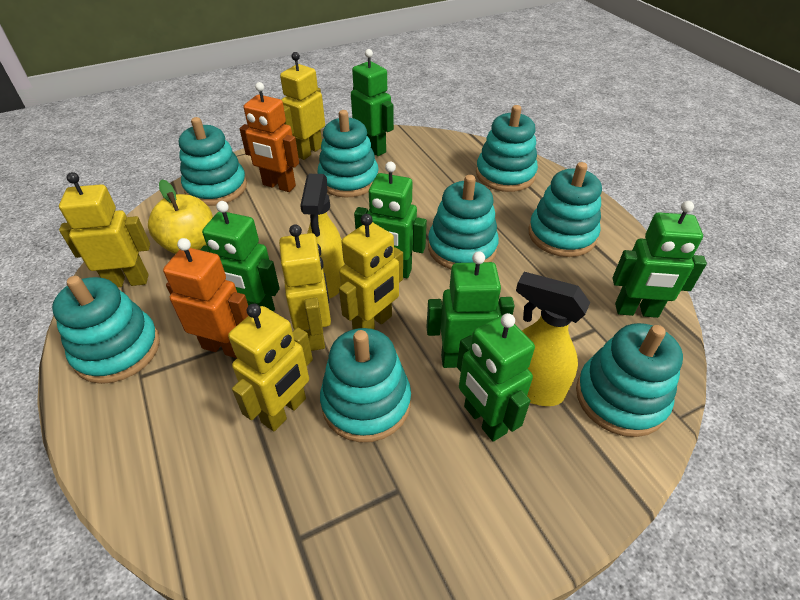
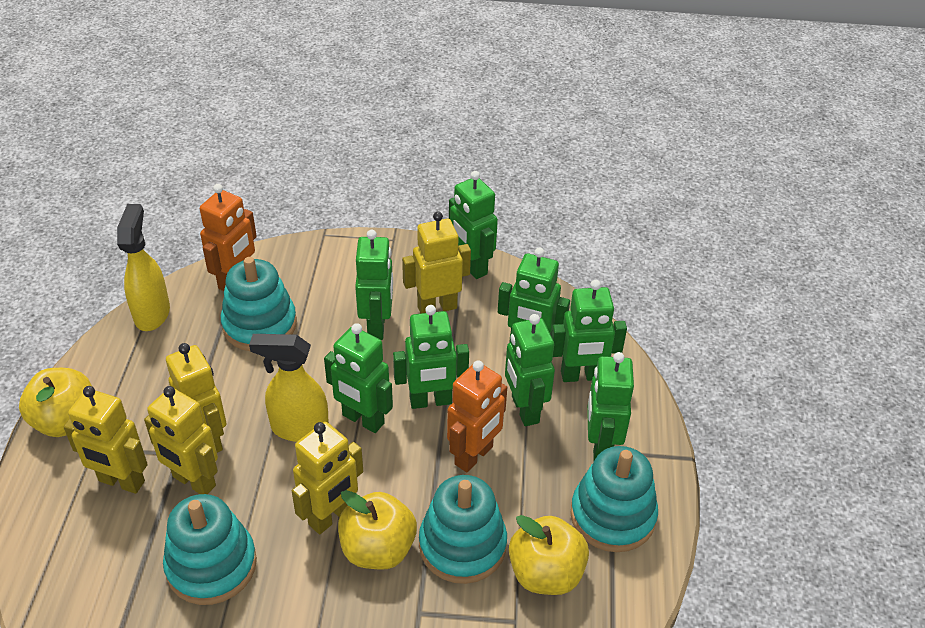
green robot: 6 -> 8
turquoise stacking toy: 8 -> 4
yellow apple: 1 -> 3

